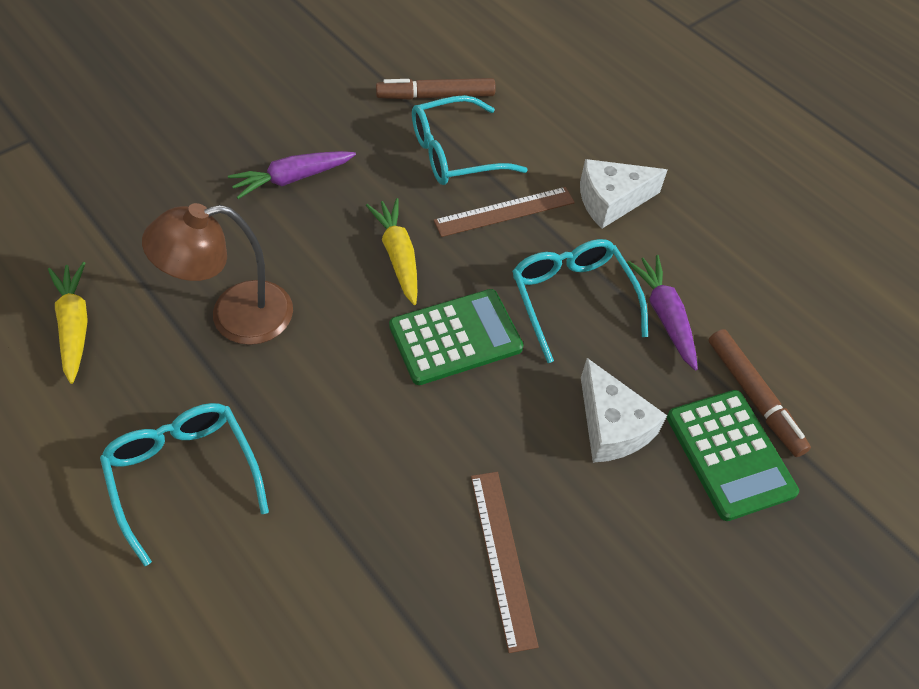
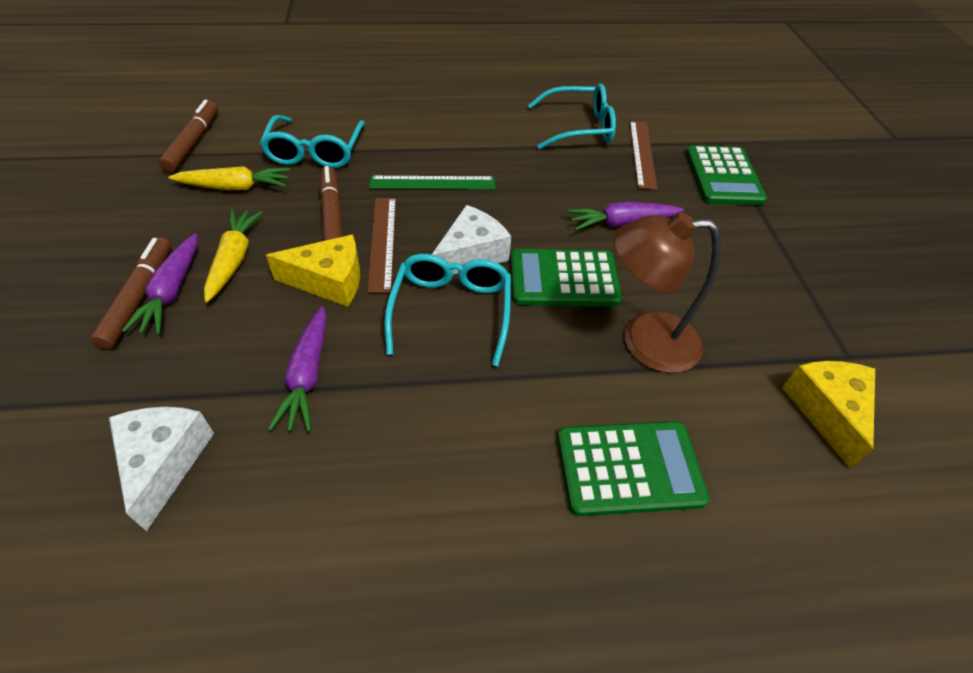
brown marker: 2 -> 3
green calculator: 2 -> 3
green ruler: 0 -> 1
purple carrot: 2 -> 3
yellow cheese: 0 -> 2

